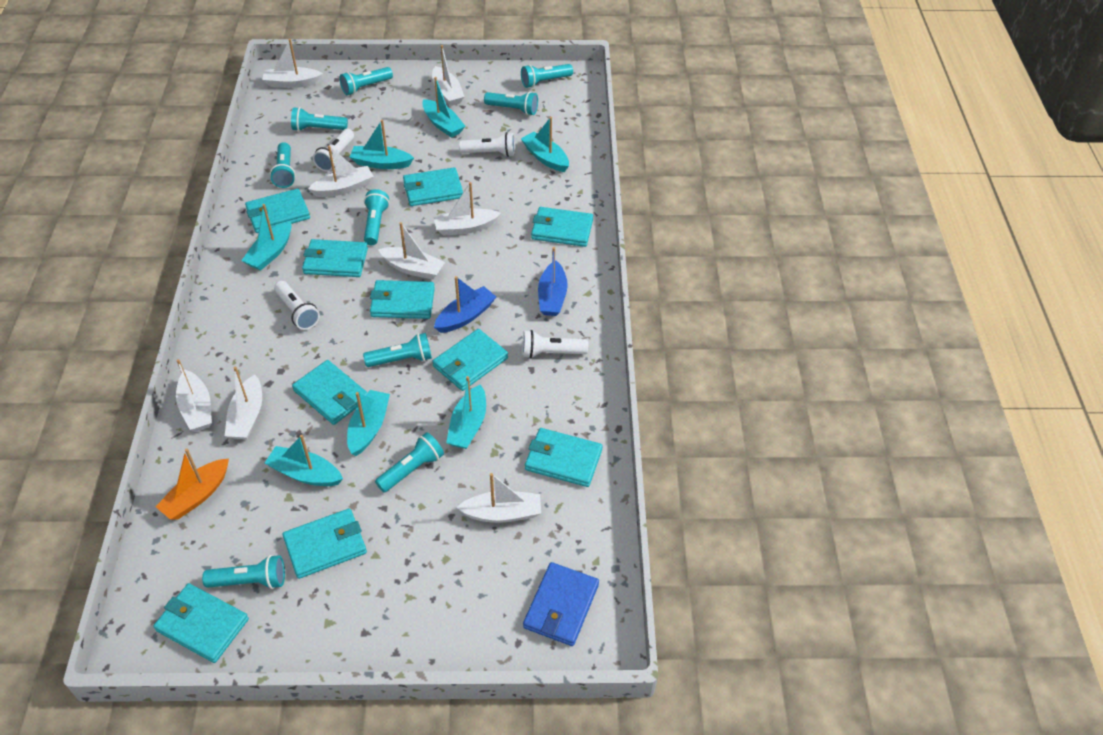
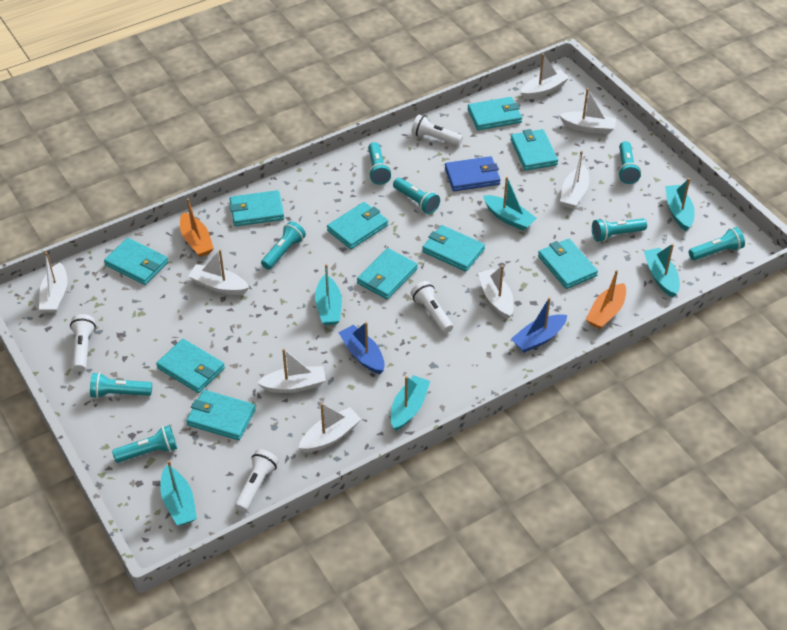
orange boat: 1 -> 2
turquoise boat: 7 -> 6
turquoise flashlight: 9 -> 8

